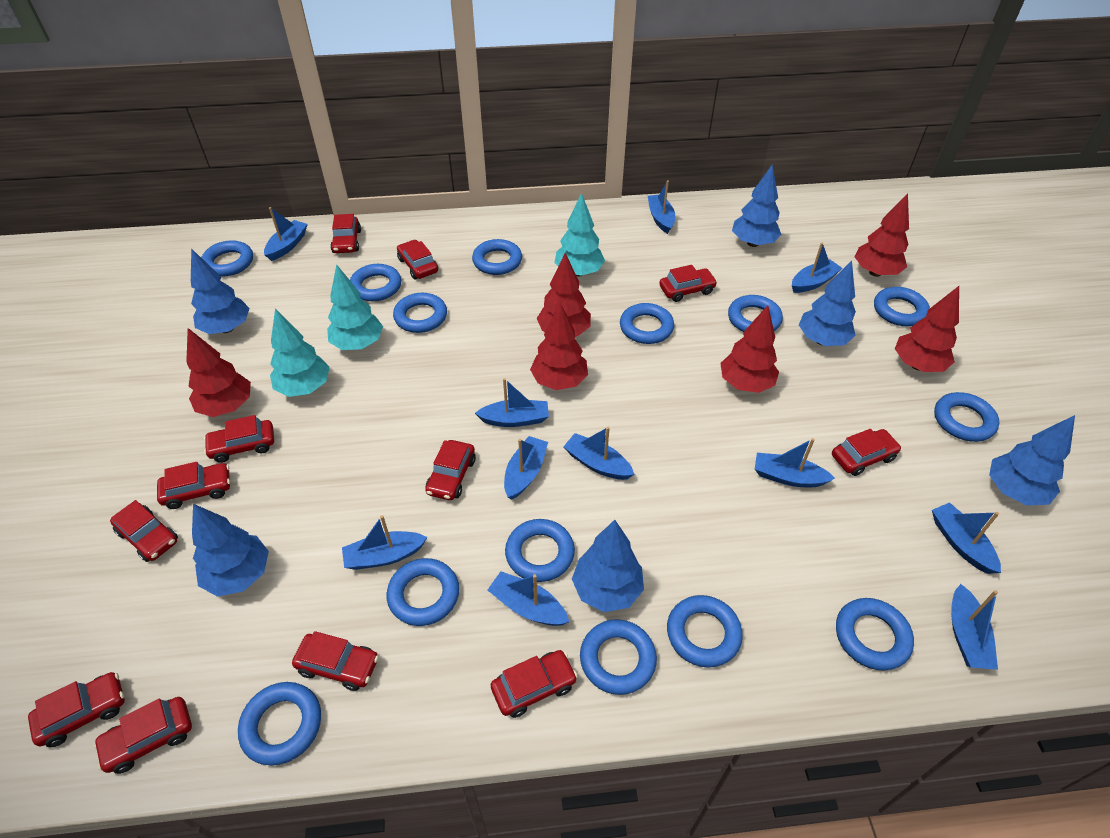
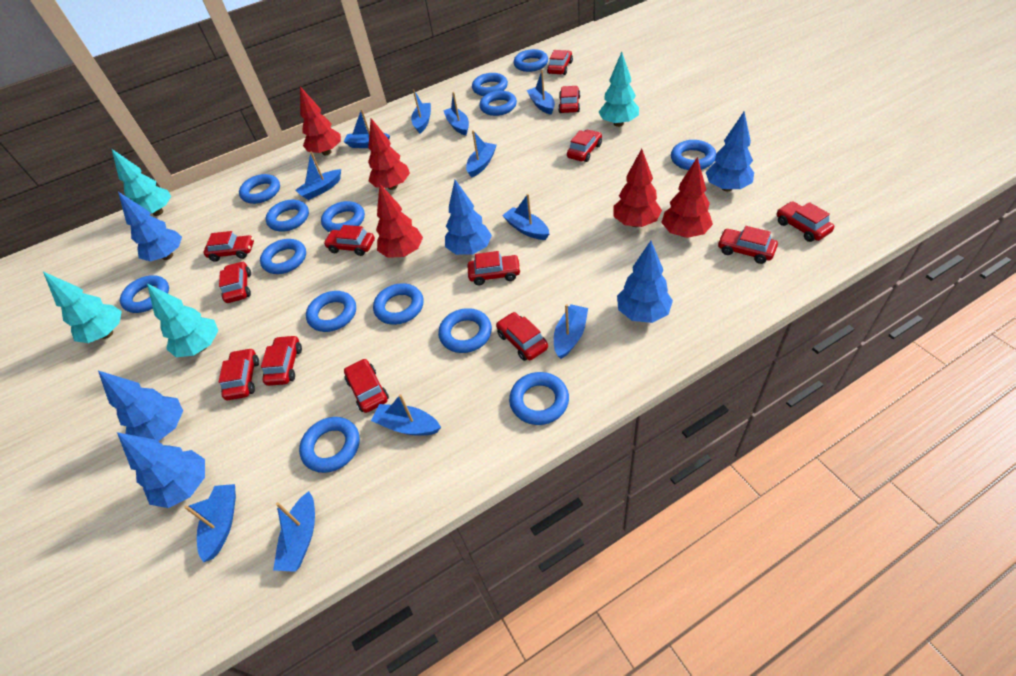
red car: 12 -> 13
red tree: 6 -> 5
turquoise tree: 3 -> 4

